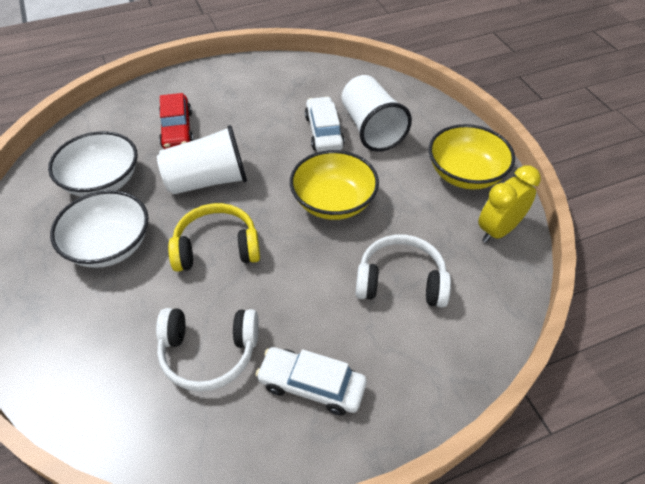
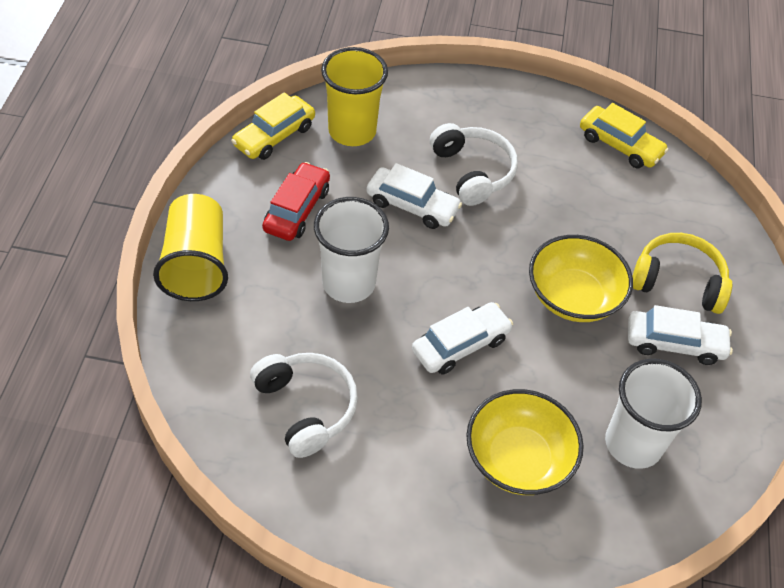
white bowl: 2 -> 0
white car: 2 -> 3
yellow car: 0 -> 2
yellow clock: 1 -> 0
yellow cup: 0 -> 2

